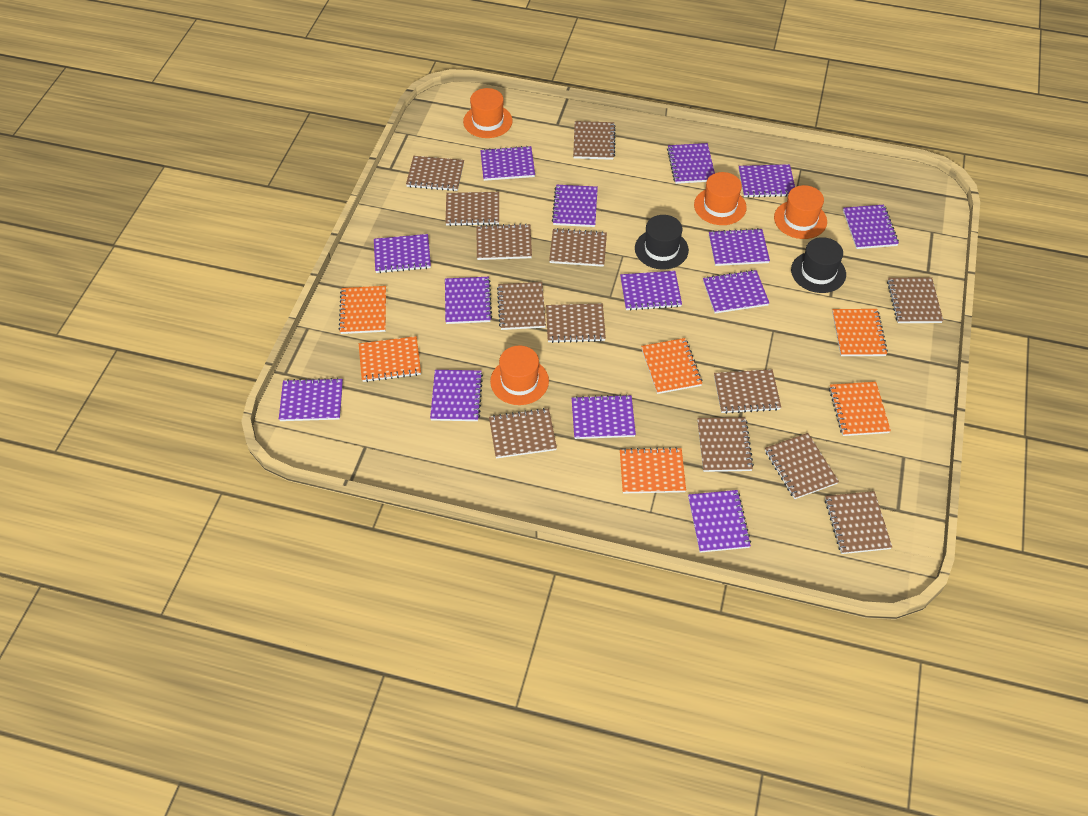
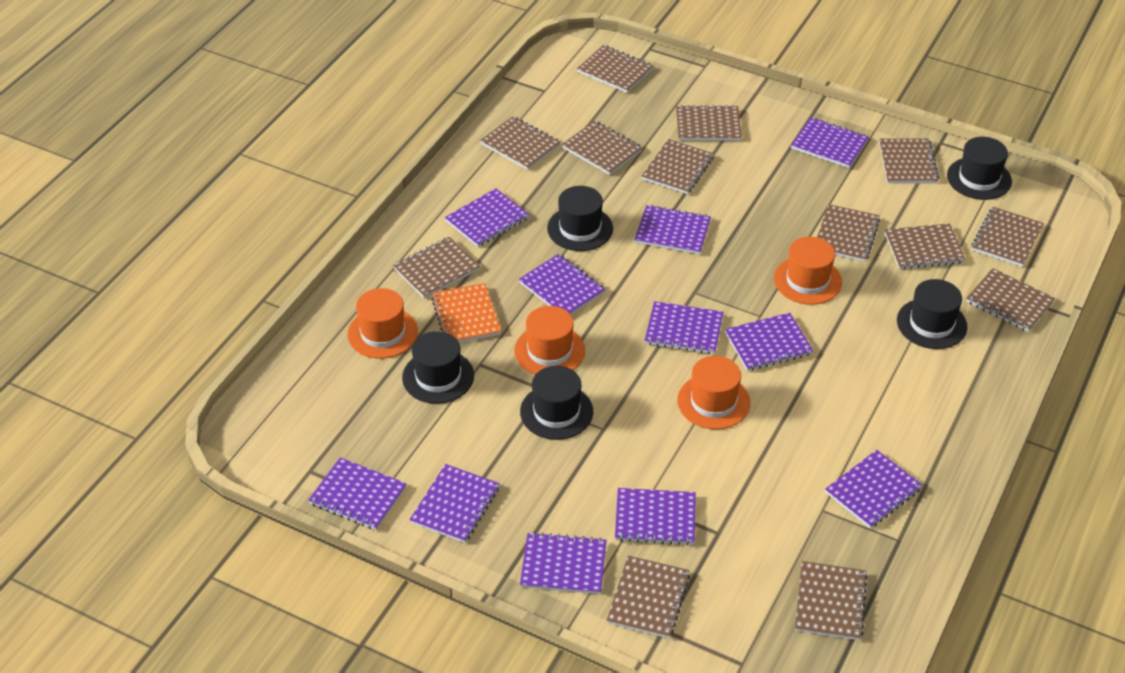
black hat: 2 -> 5
orange notebook: 6 -> 1
purple notebook: 14 -> 11

